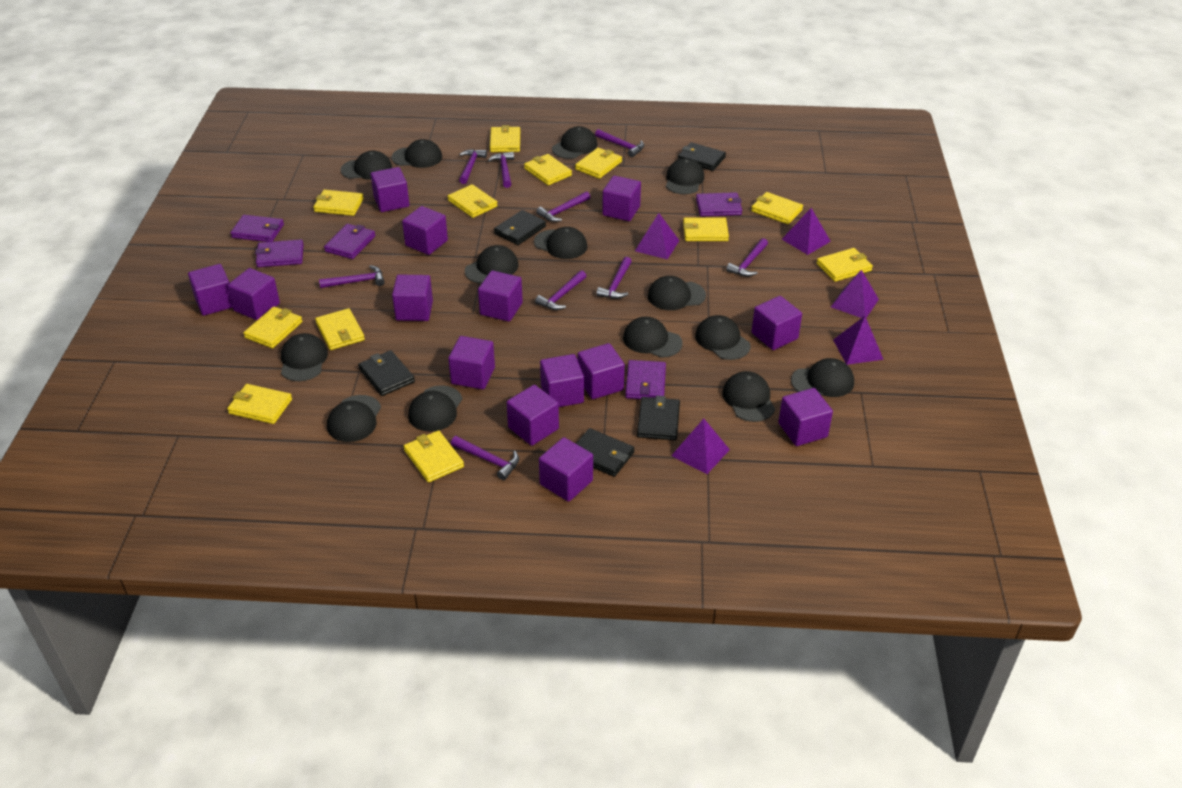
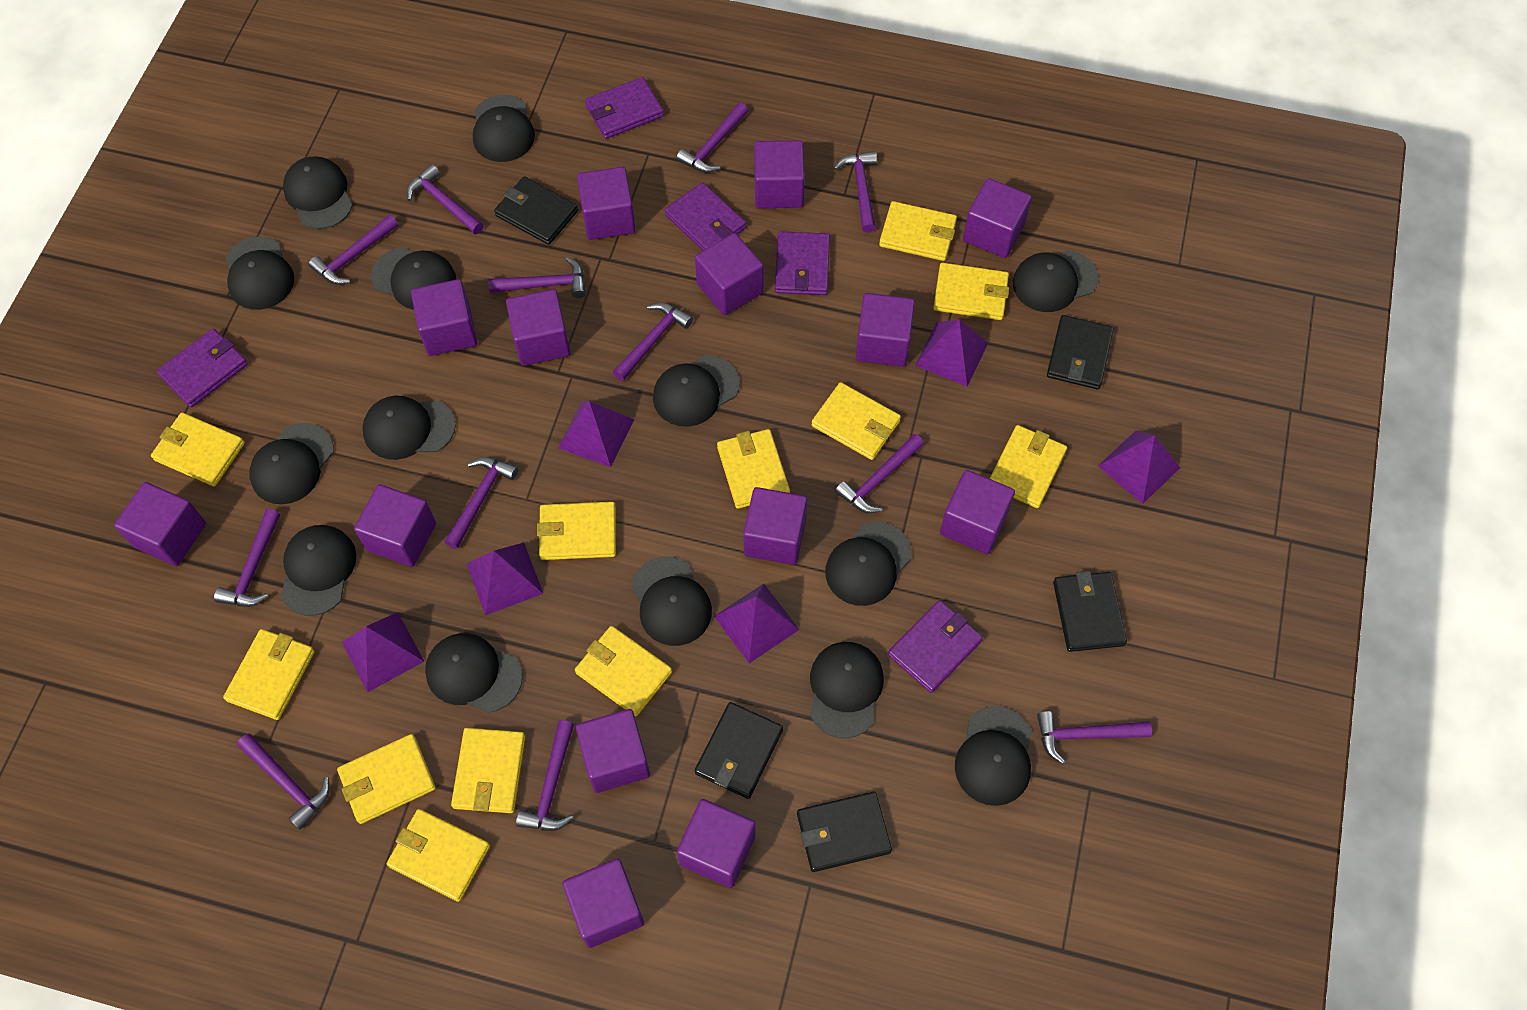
purple hammer: 9 -> 12
purple pyramid: 5 -> 6

